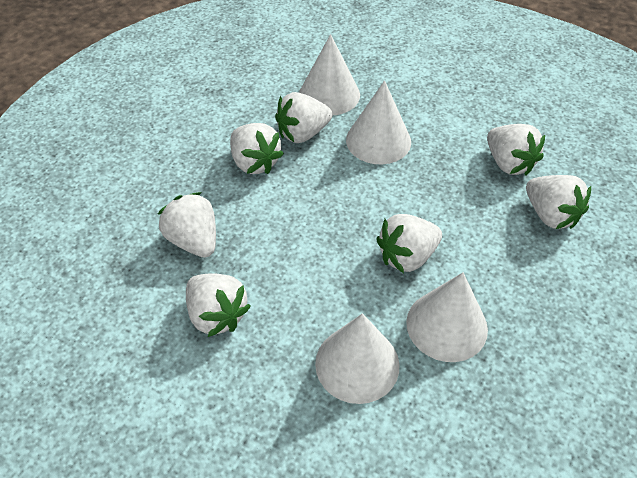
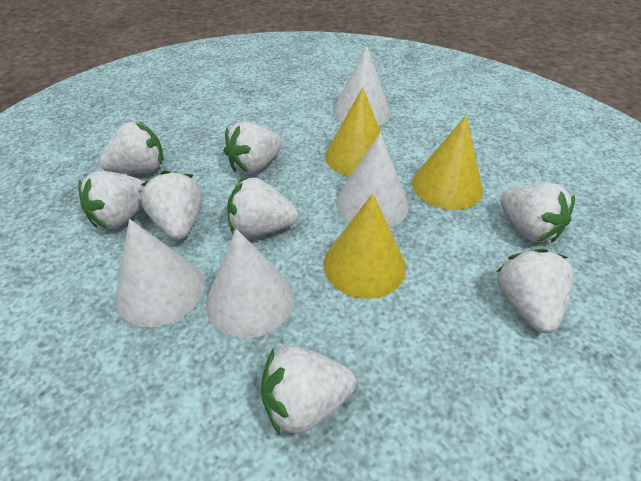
white strawberry: 7 -> 8
yellow cone: 0 -> 3

